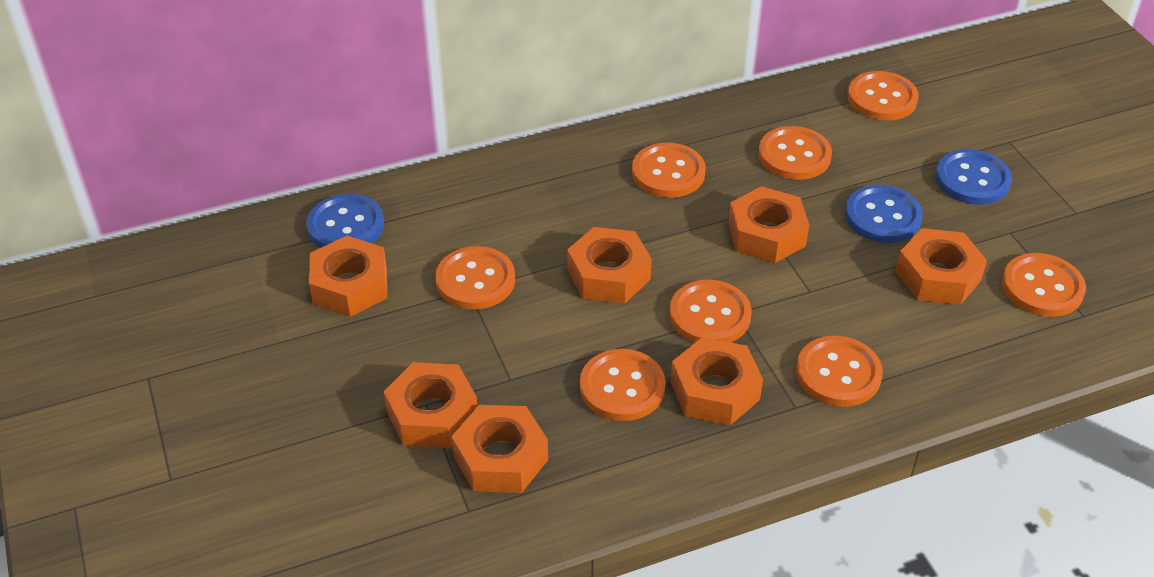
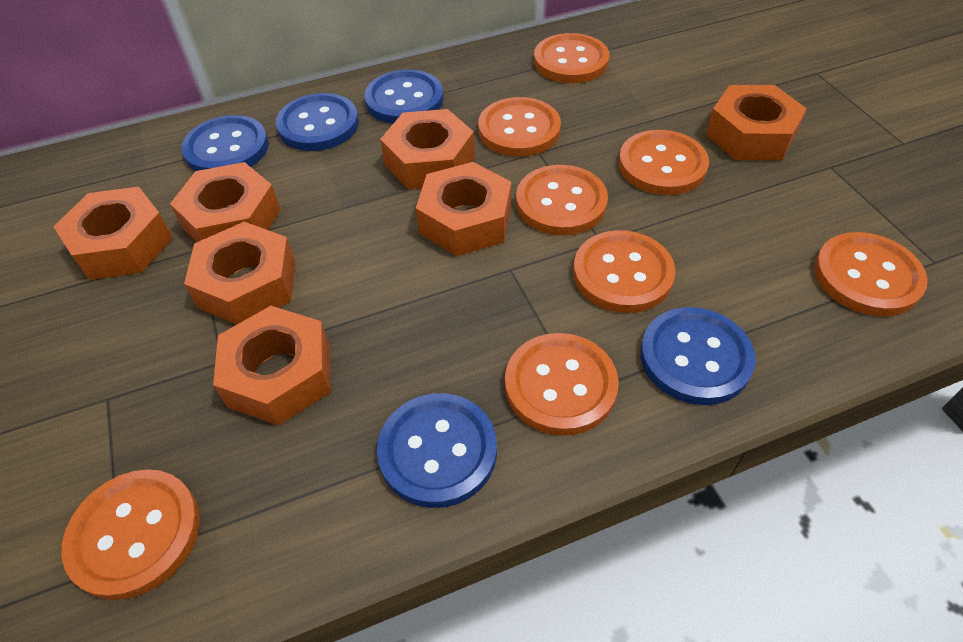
blue button: 3 -> 5

